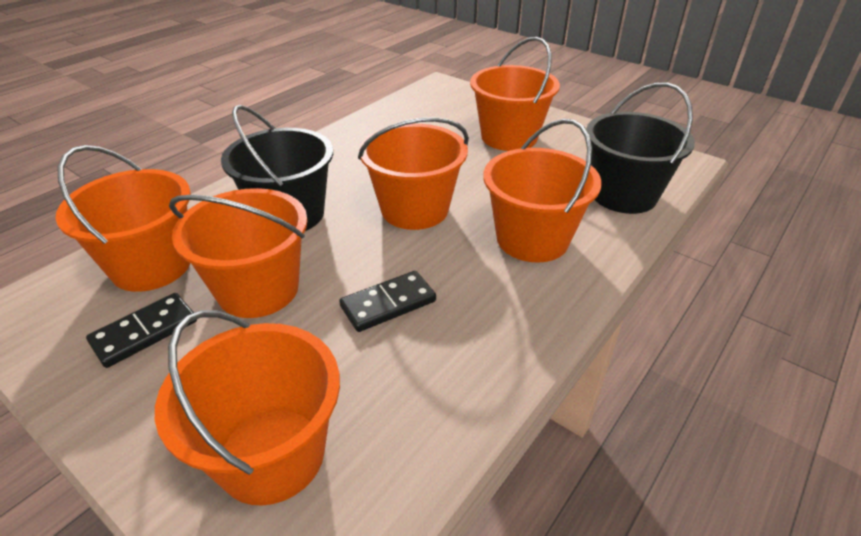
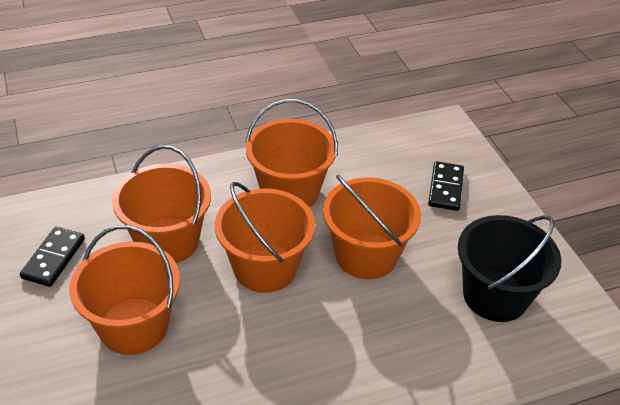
black bucket: 2 -> 1
orange bucket: 6 -> 5

